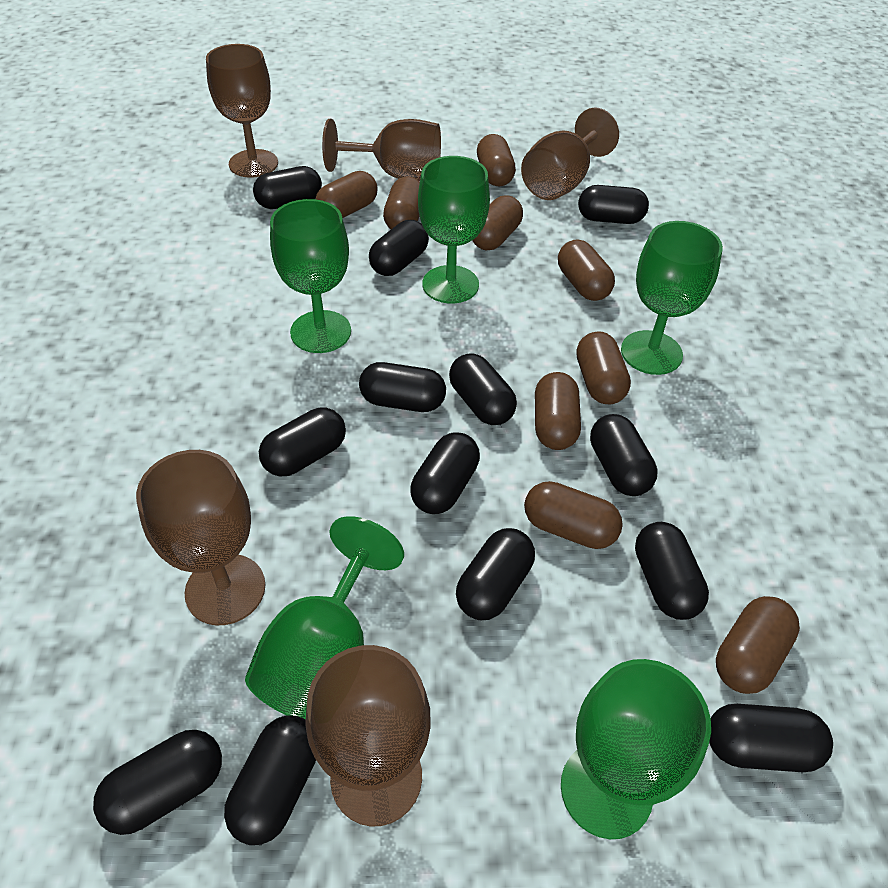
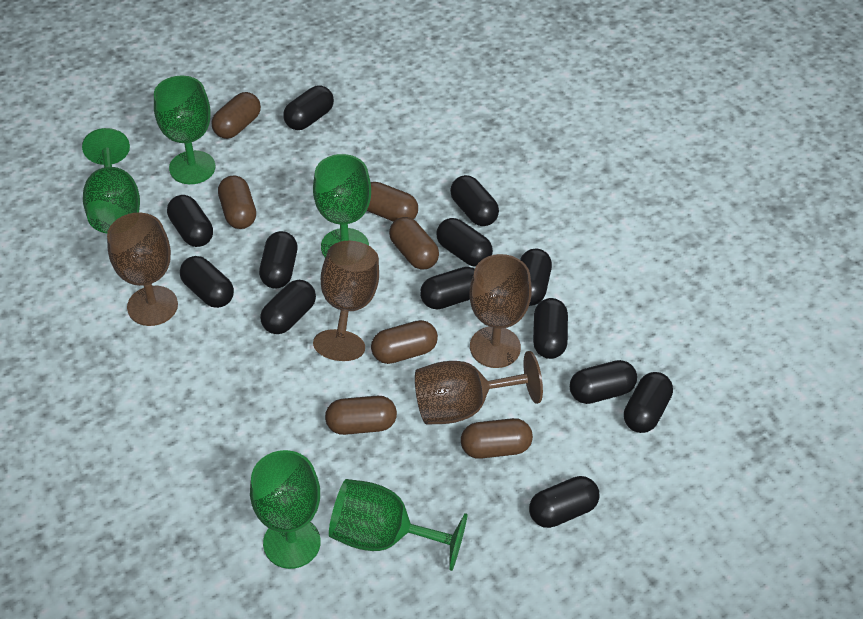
brown capsule: 9 -> 7
brown goblet: 5 -> 4

